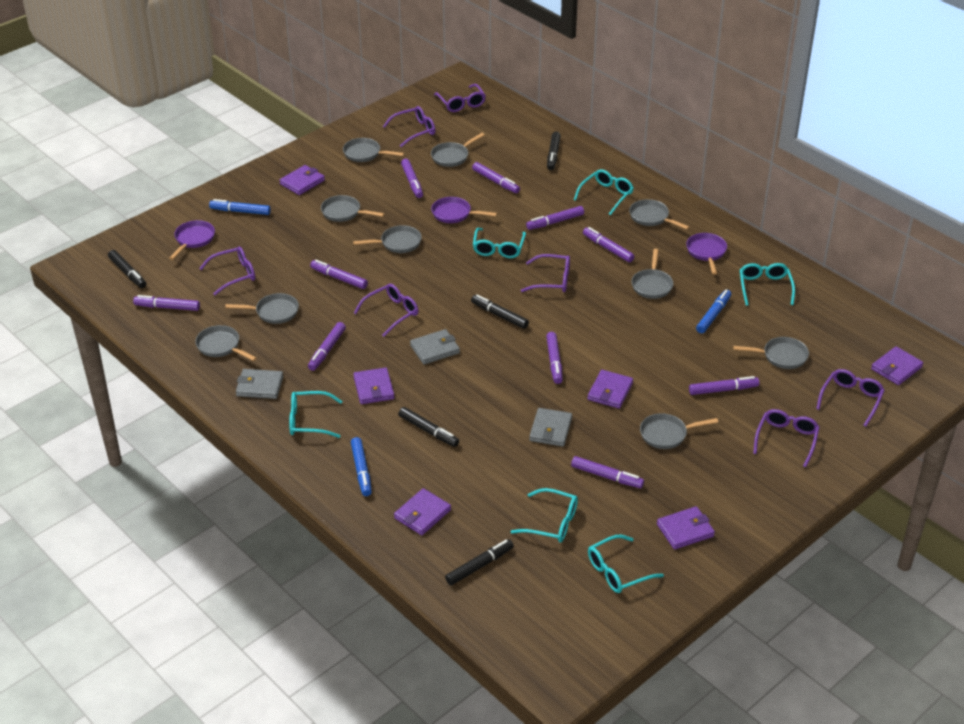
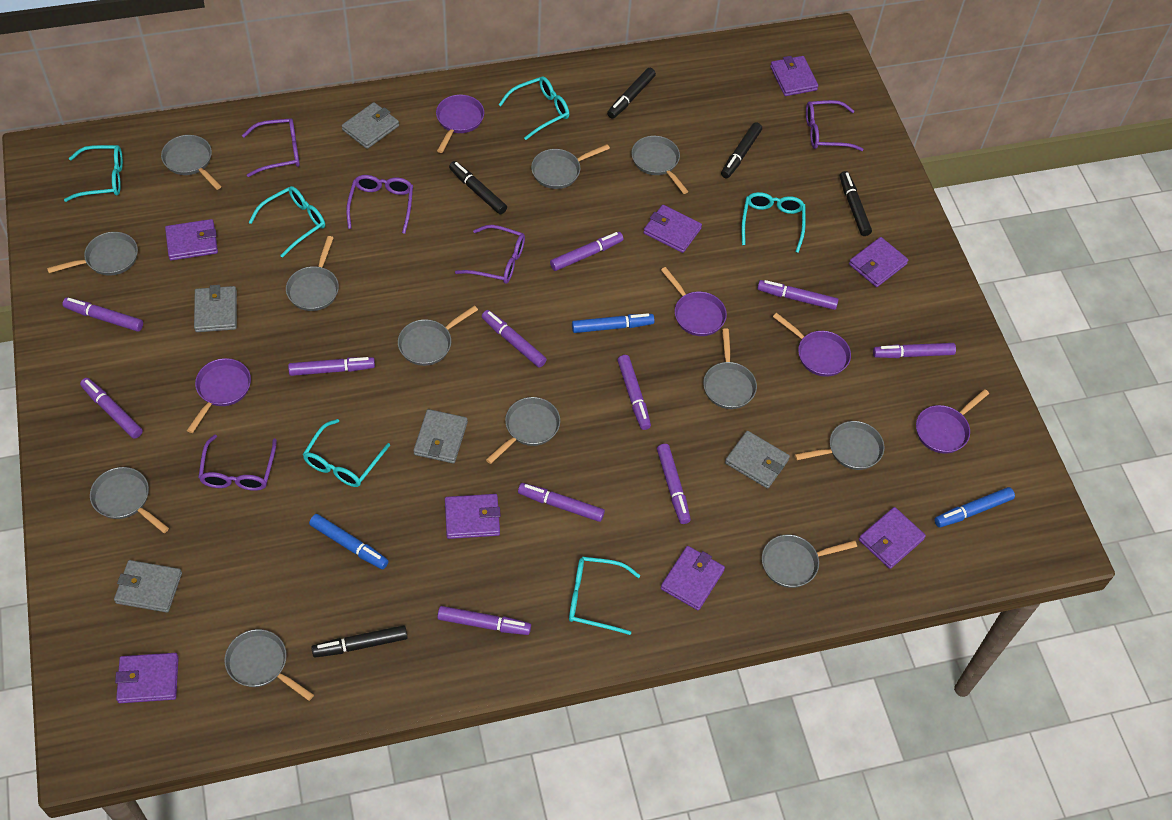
grey pan: 10 -> 12
grey wallet: 3 -> 5
purple glasses: 7 -> 5
purple marker: 10 -> 11
purple pan: 3 -> 5
purple wallet: 6 -> 8

